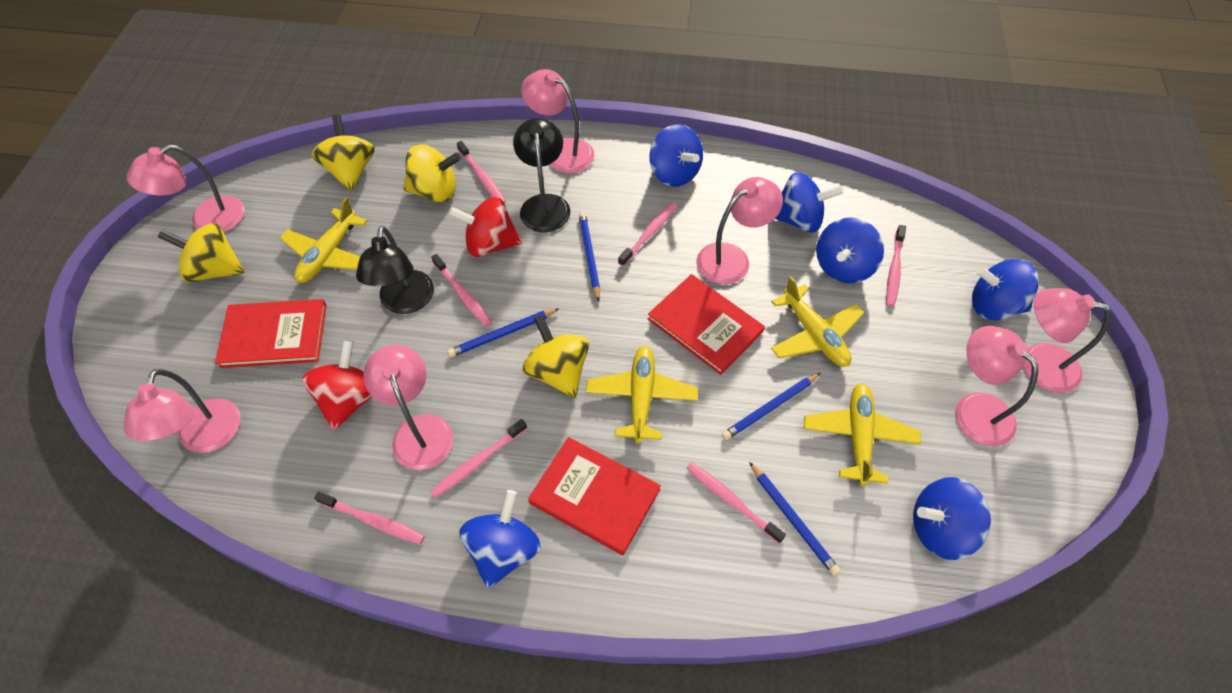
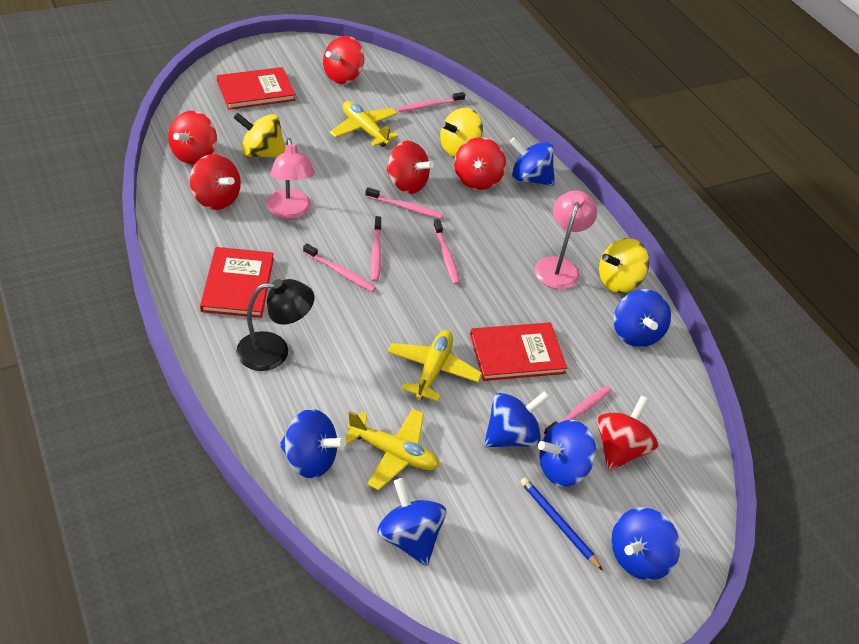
black lamp: 2 -> 1
blue pencil: 4 -> 1
blue spinning top: 6 -> 7
pink lamp: 7 -> 2
pink toothbrush: 7 -> 6
red spinning top: 2 -> 6
yellow plane: 4 -> 3
yellow spinning top: 4 -> 3

